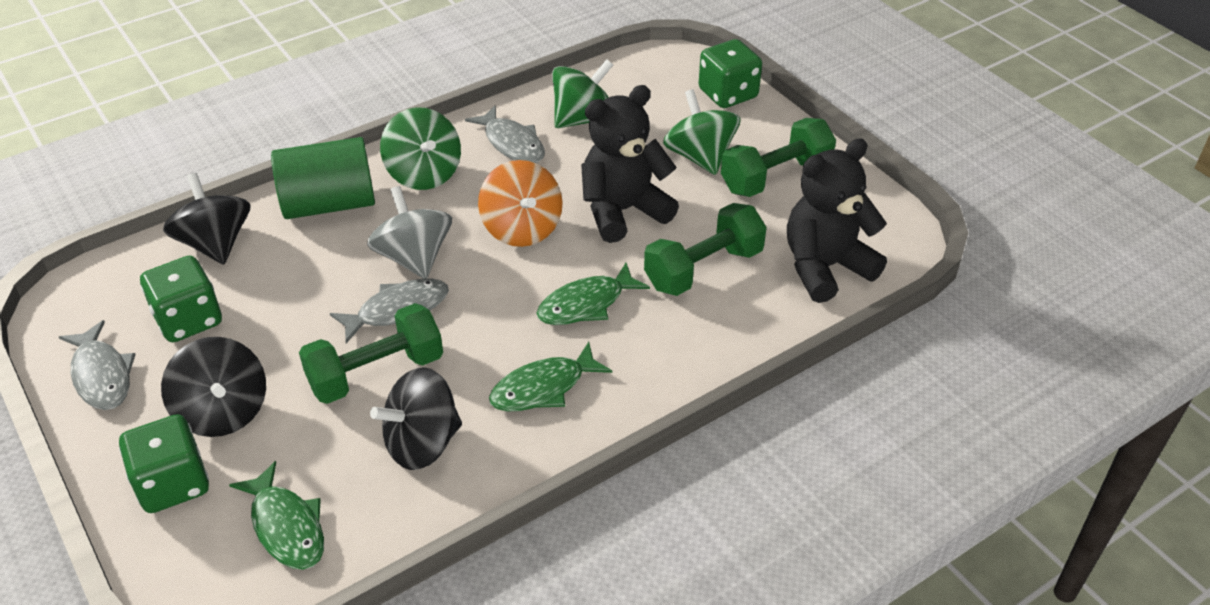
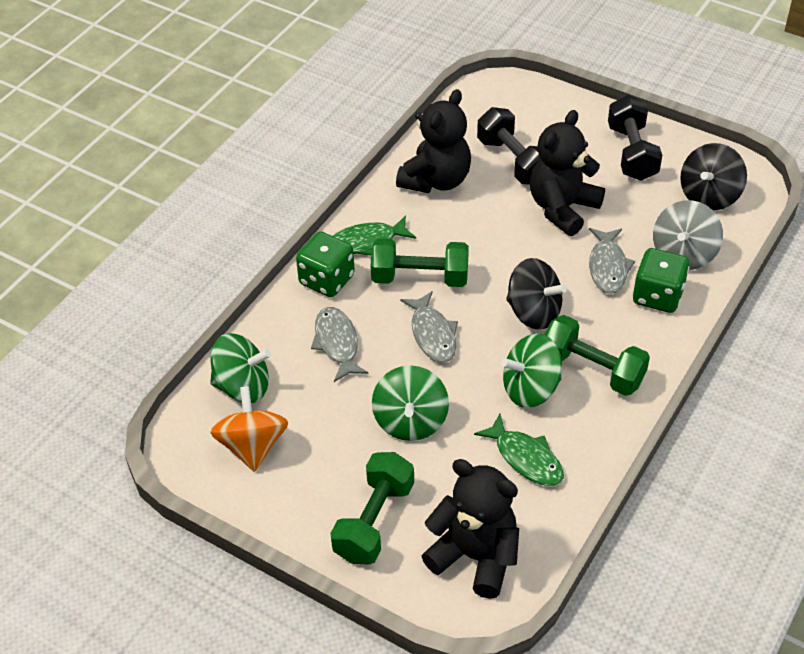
black dumbbell: 0 -> 2
black spinning top: 3 -> 2
black teddy bear: 2 -> 3
green cylinder: 1 -> 0
green dice: 3 -> 2
green fish: 3 -> 2

